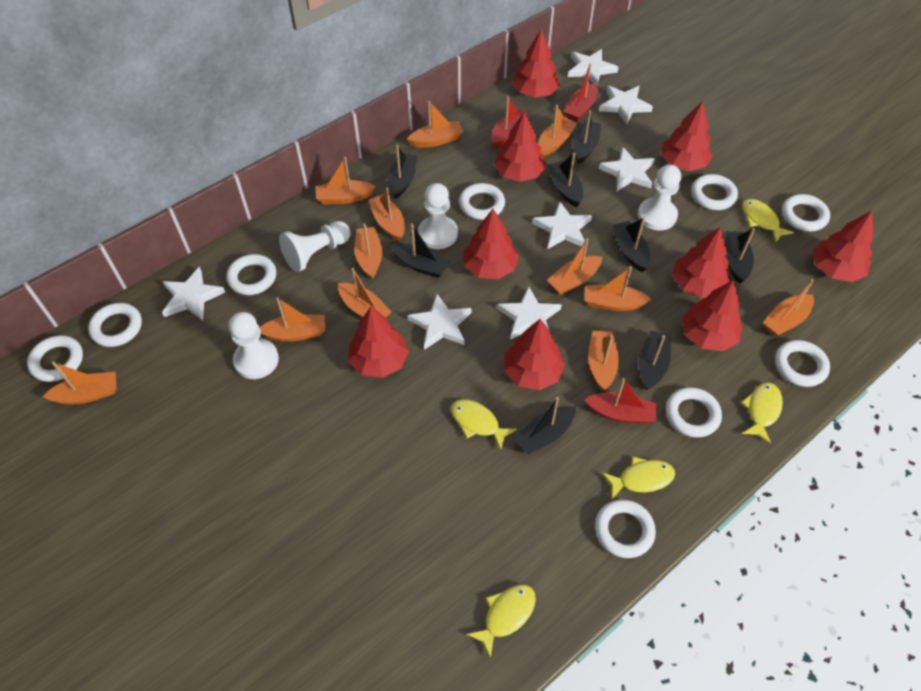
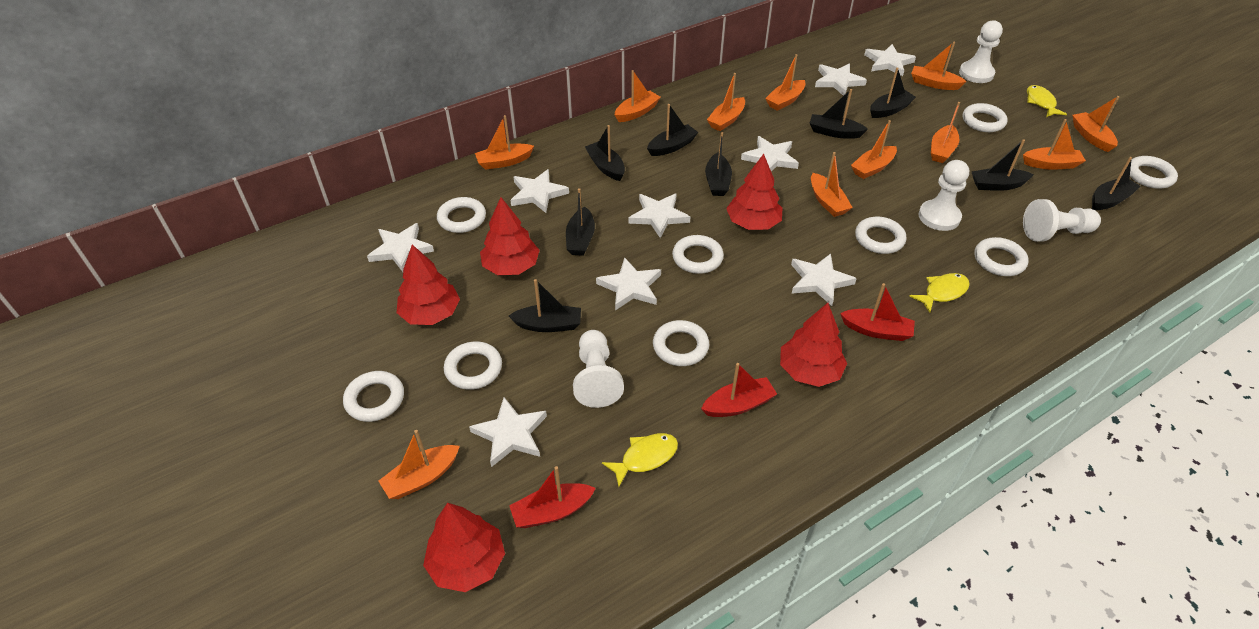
black boat: 8 -> 9
orange boat: 12 -> 11
red tree: 9 -> 5
white star: 7 -> 9
yellow fish: 5 -> 3

